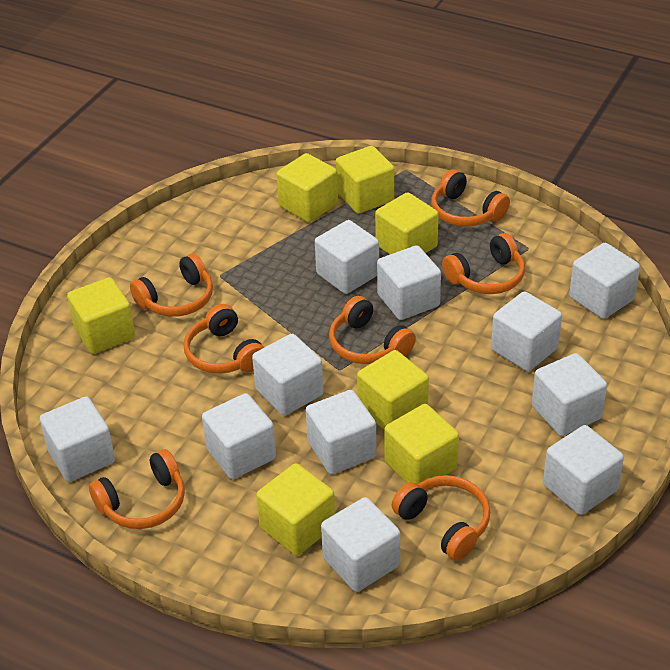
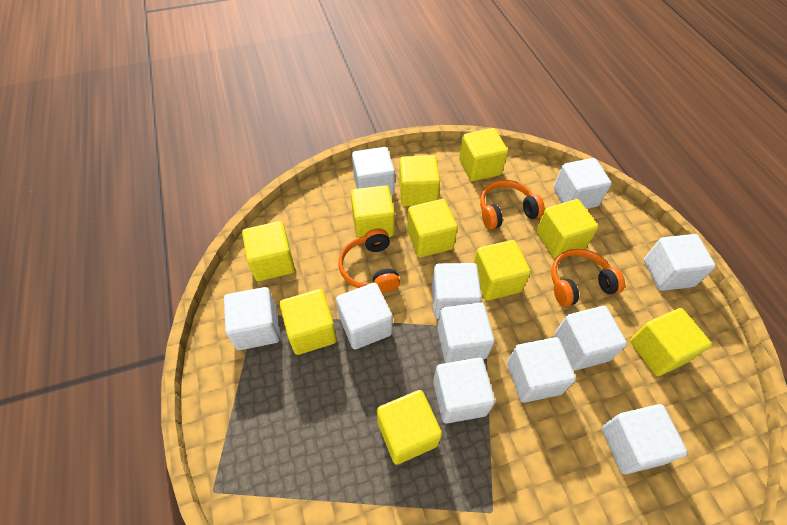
orange headphones: 7 -> 3
yellow cube: 7 -> 10

